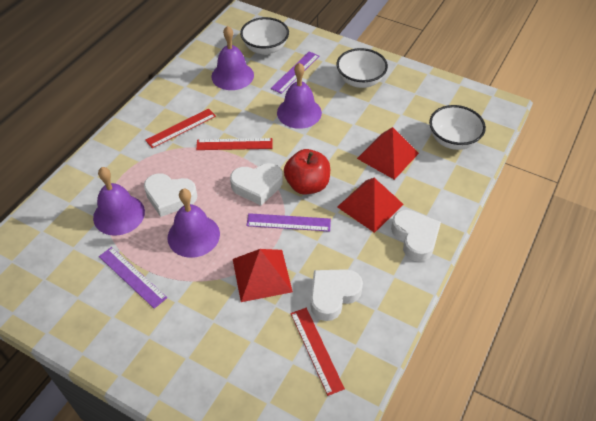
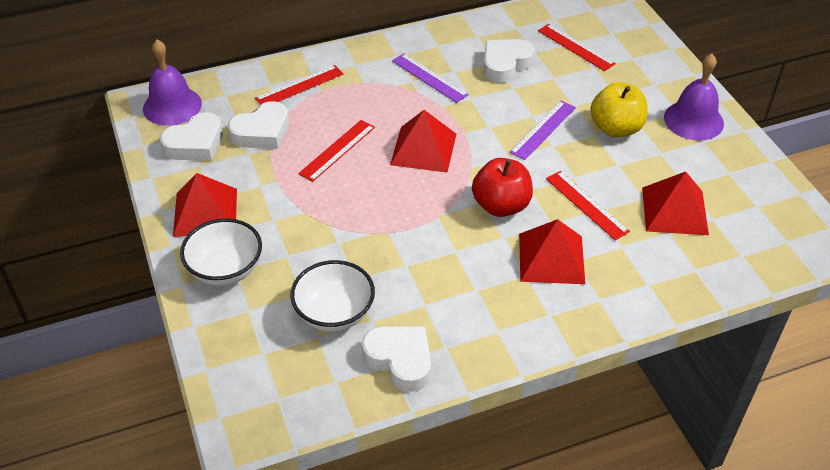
purple bell: 4 -> 2
purple ruler: 3 -> 2
red pyramid: 3 -> 4
red ruler: 3 -> 4
white bowl: 3 -> 2
yellow apple: 0 -> 1

